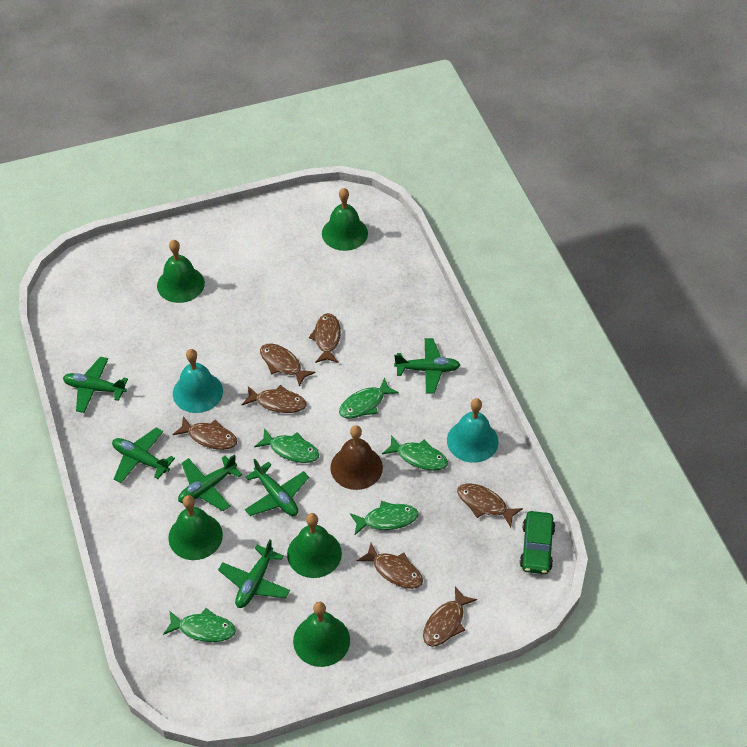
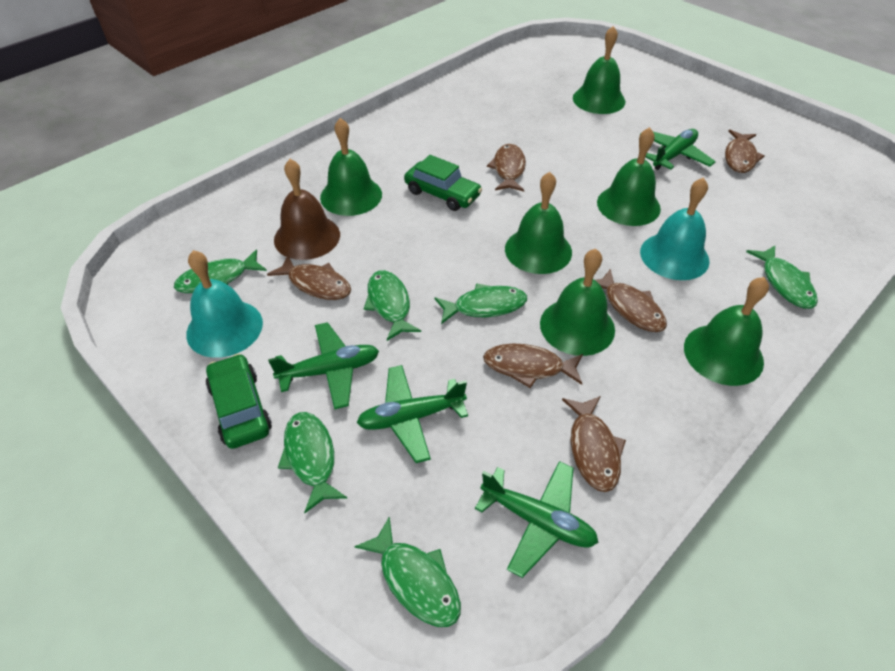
brown fish: 7 -> 6
green bell: 5 -> 6
green car: 1 -> 2
green fish: 5 -> 6
green plane: 6 -> 4

